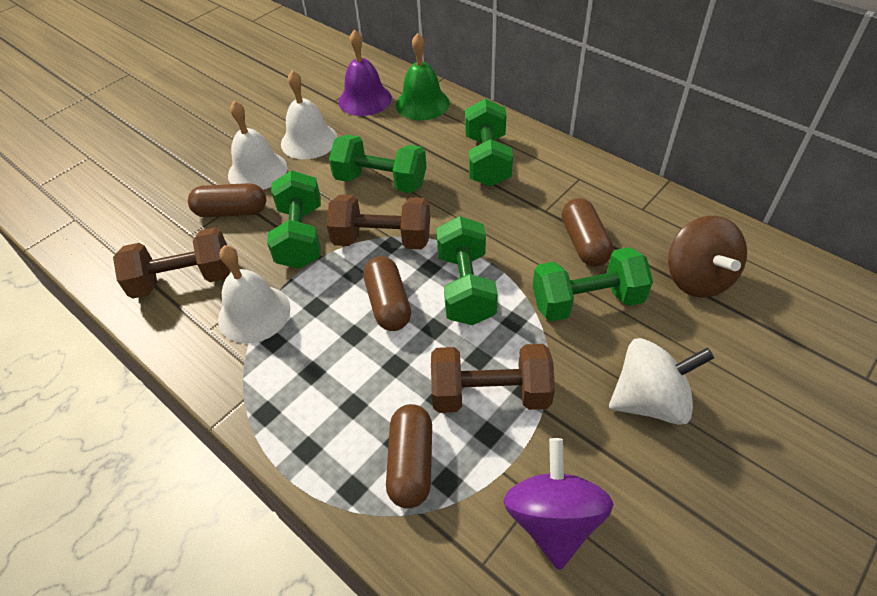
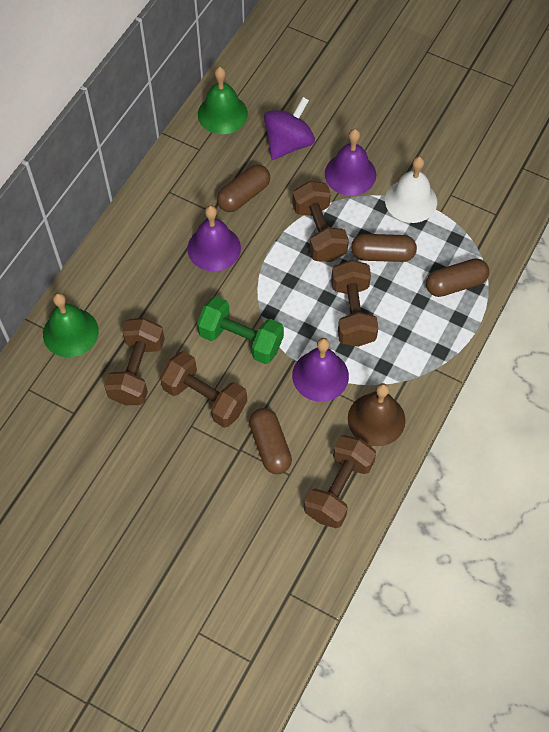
brown bell: 0 -> 1
brown dumbbell: 3 -> 5
brown spinning top: 1 -> 0
green bell: 1 -> 2
green dumbbell: 5 -> 1
purple bell: 1 -> 3
white bell: 3 -> 1
white spinning top: 1 -> 0

